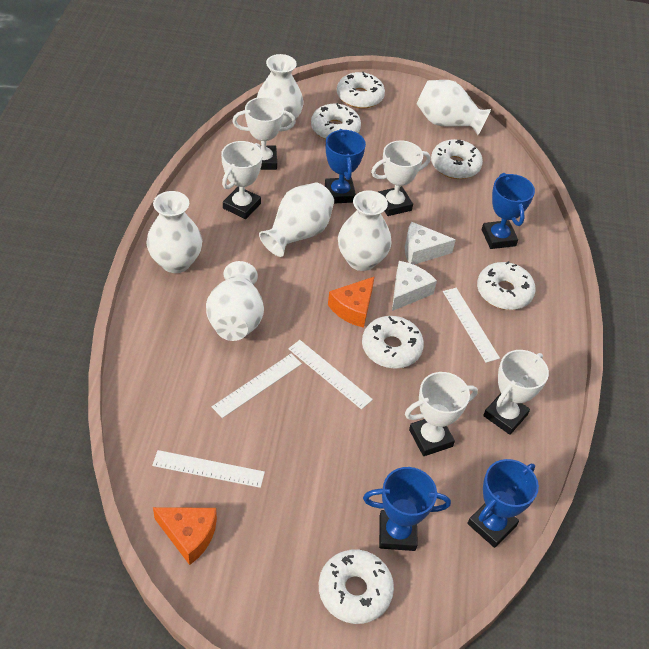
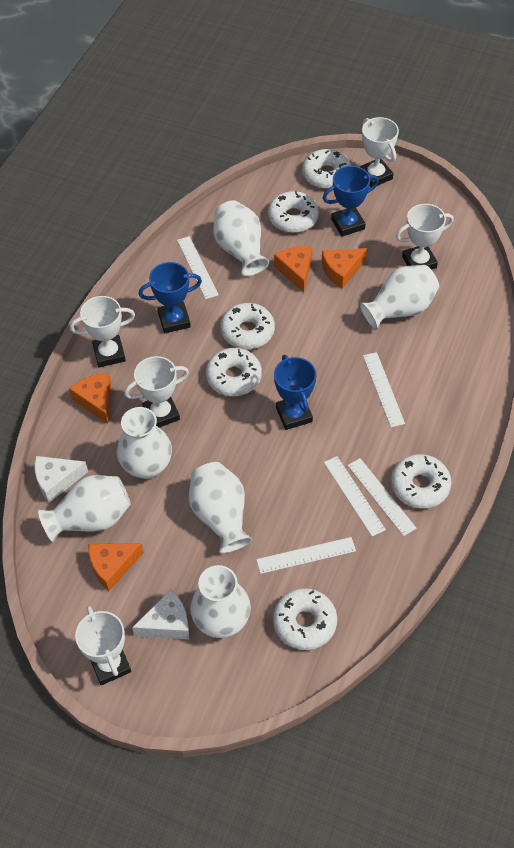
blue trophy: 4 -> 3
orange cheese: 2 -> 4
white ruler: 4 -> 5

